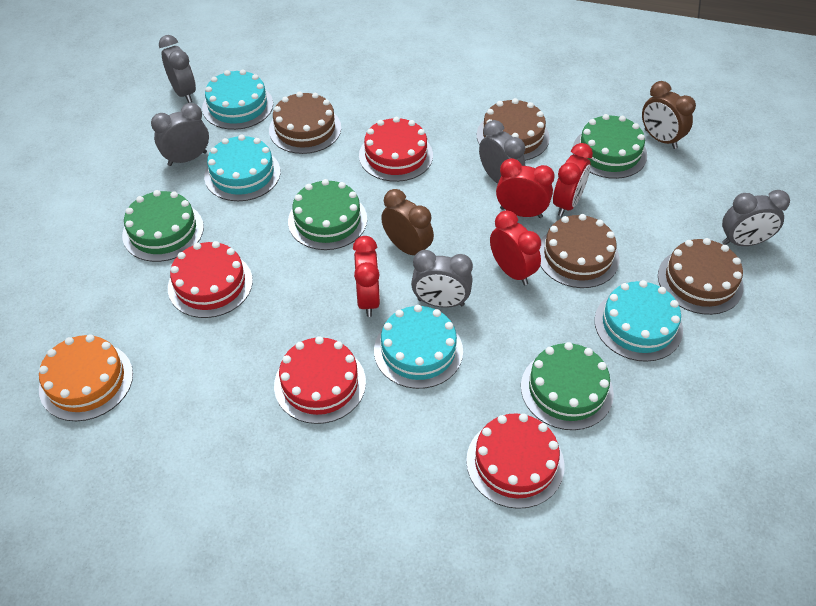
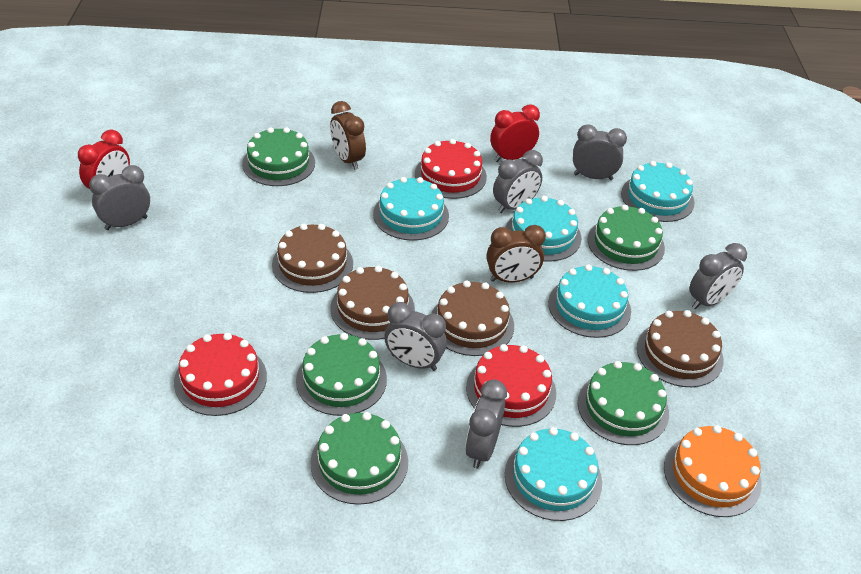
green cake: 4 -> 5
grey clock: 5 -> 6
red cake: 4 -> 3
red clock: 4 -> 2
turquoise cake: 4 -> 5

